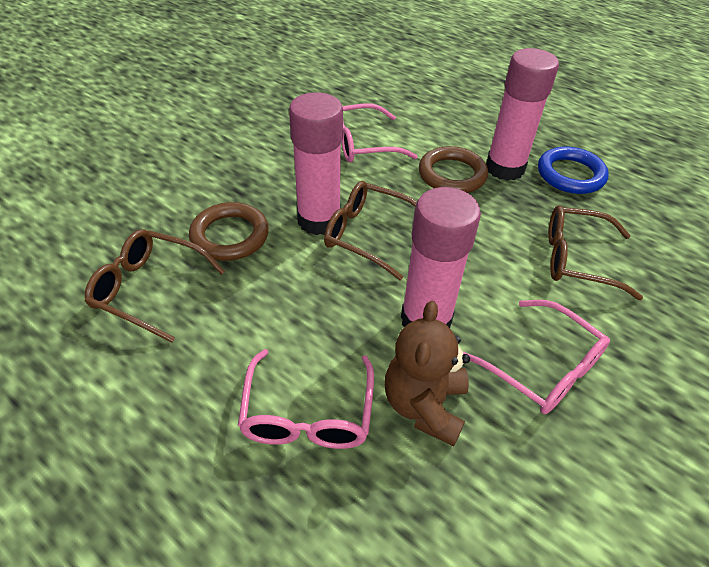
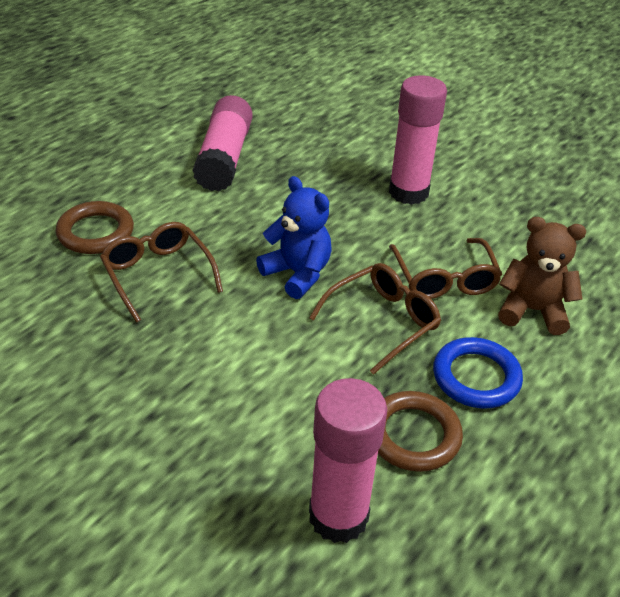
blue teddy bear: 0 -> 1
pink glasses: 3 -> 0

